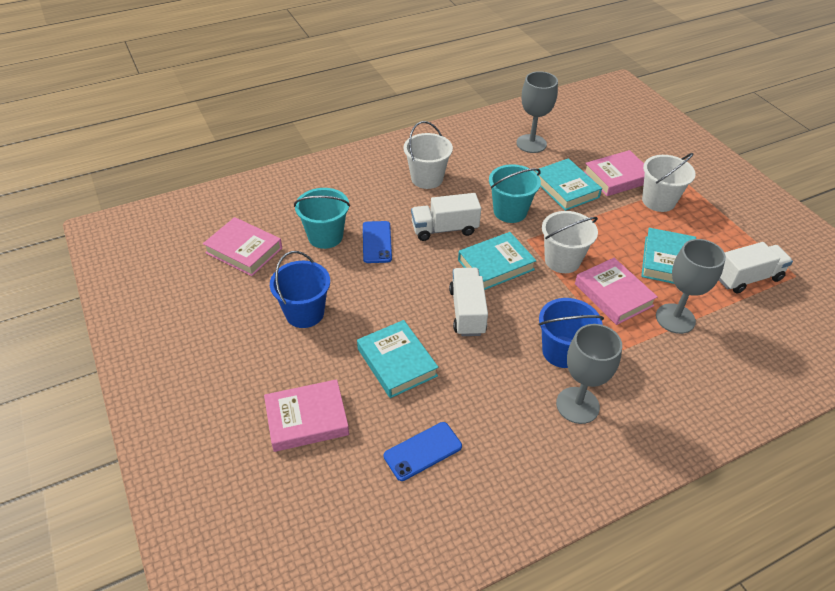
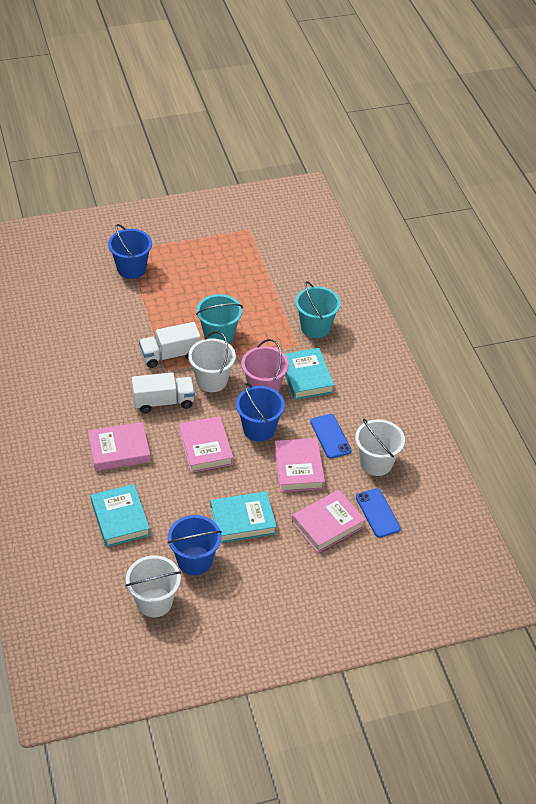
blue bucket: 2 -> 3
grey goblet: 3 -> 0
pink bucket: 0 -> 1
turquoise book: 4 -> 3
white truck: 3 -> 2

